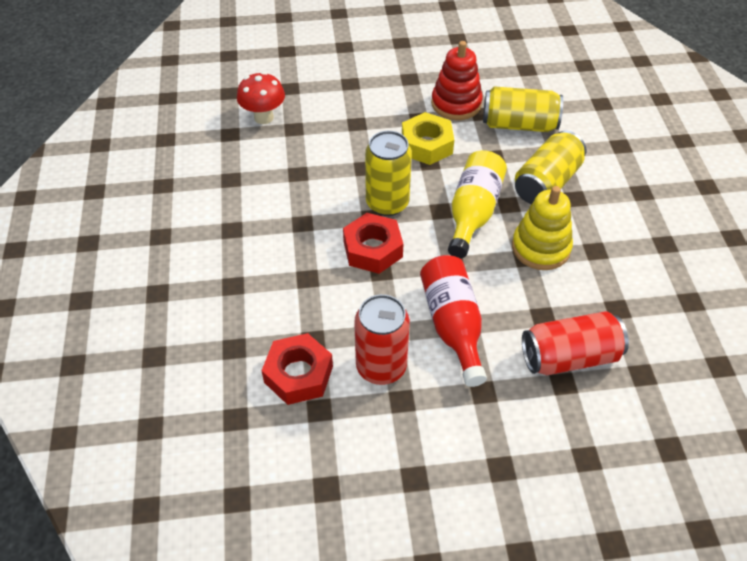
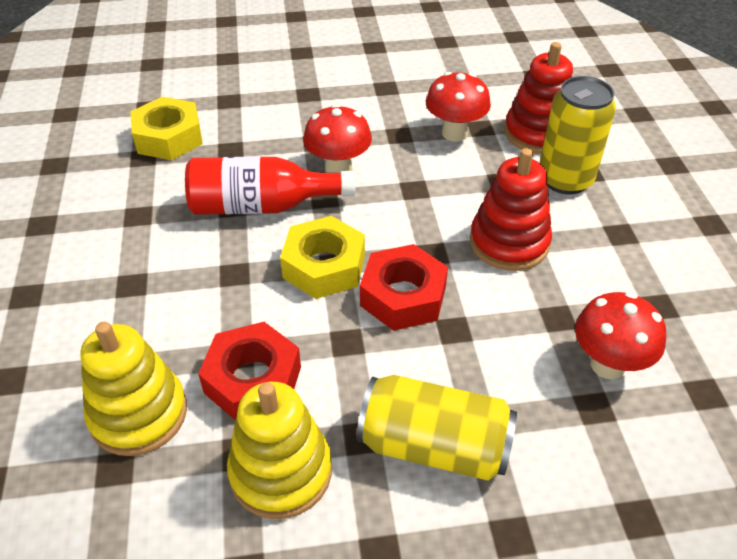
red can: 2 -> 0
red mushroom: 1 -> 3
red stacking toy: 1 -> 2
yellow bottle: 1 -> 0
yellow can: 3 -> 2
yellow nut: 1 -> 2
yellow stacking toy: 1 -> 2

